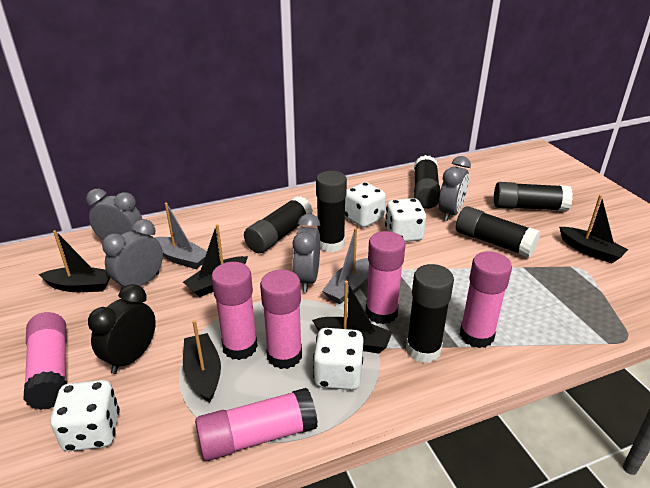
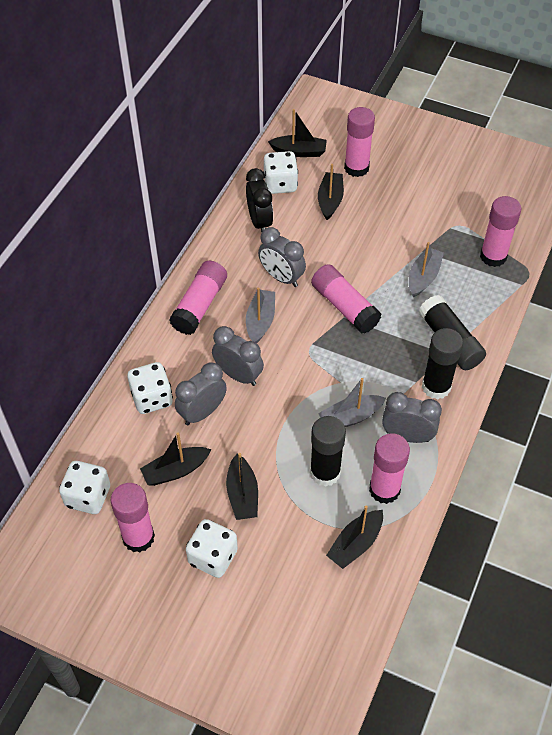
black glue stick: 6 -> 3
grey boat: 2 -> 3

